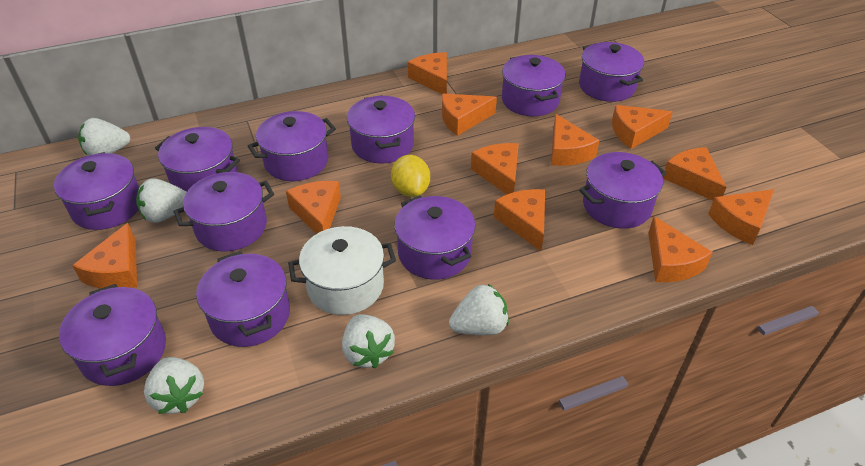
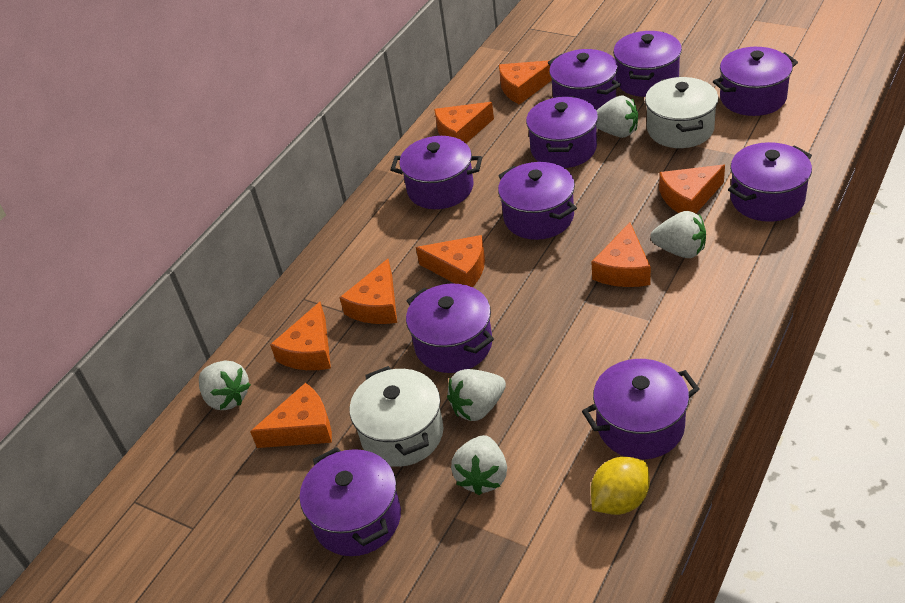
orange cheese: 11 -> 8
purple pot: 11 -> 10
white pot: 1 -> 2

